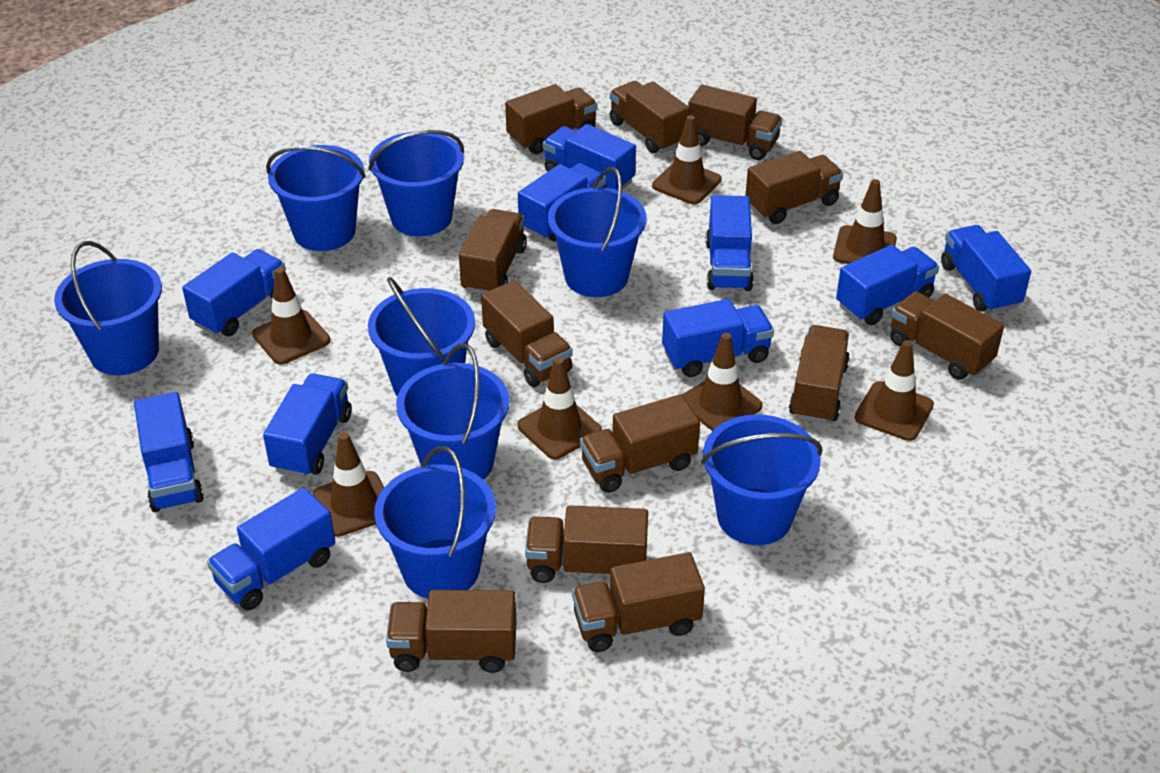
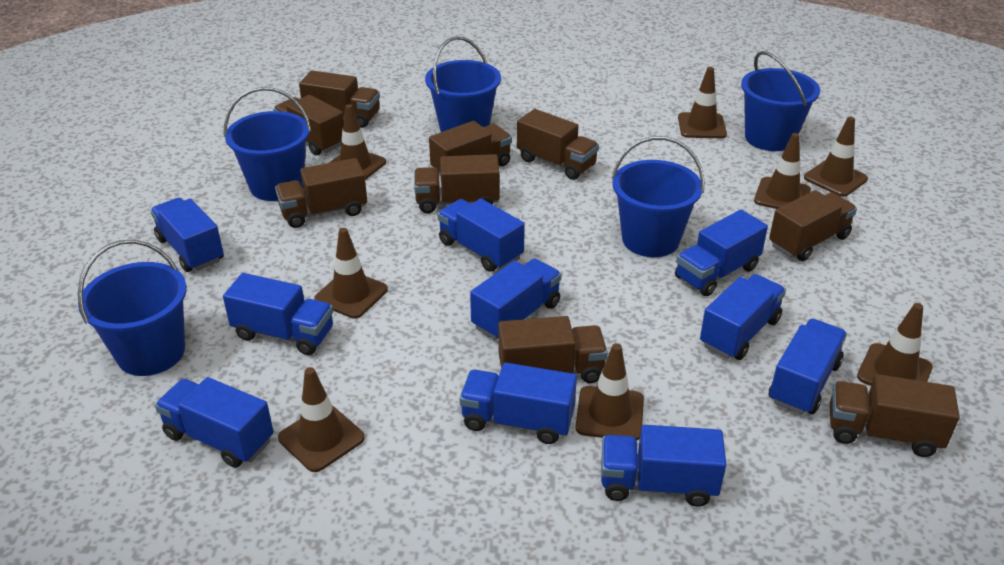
blue bucket: 8 -> 5
brown traffic cone: 7 -> 8
brown truck: 12 -> 9

